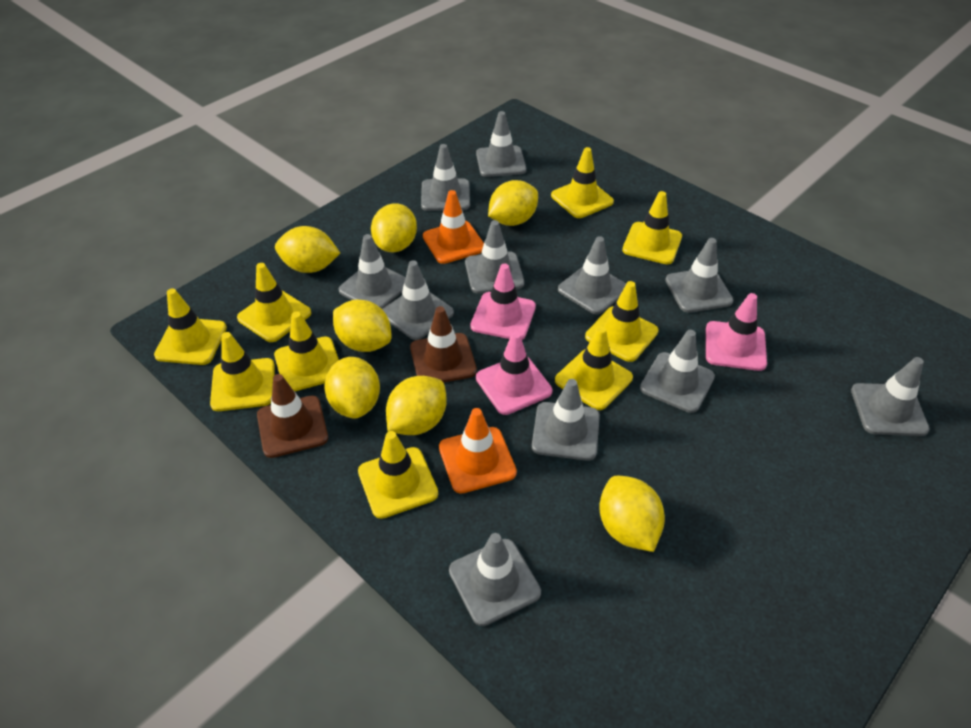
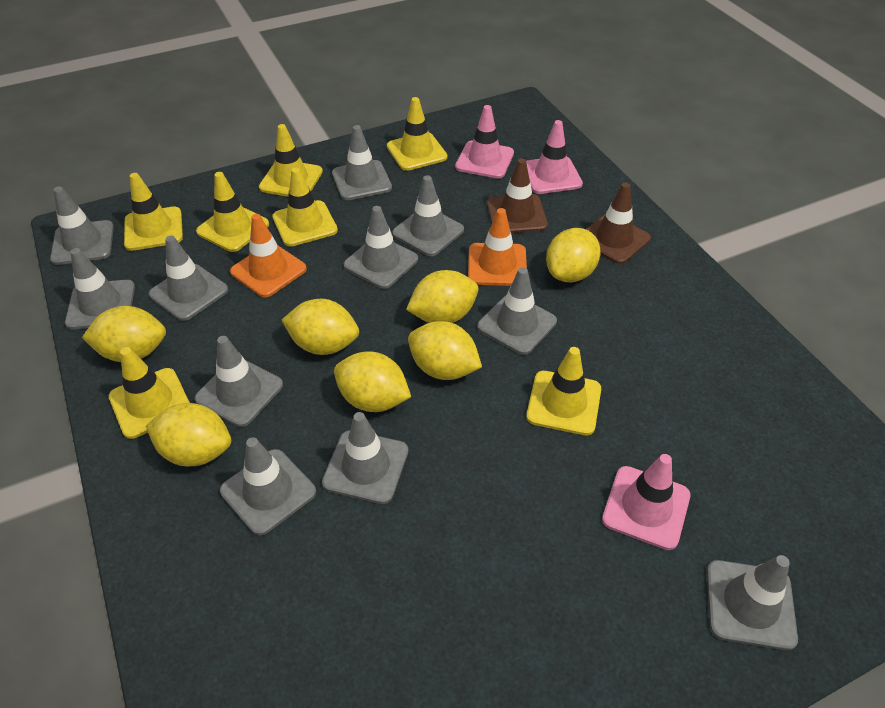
yellow traffic cone: 9 -> 7

